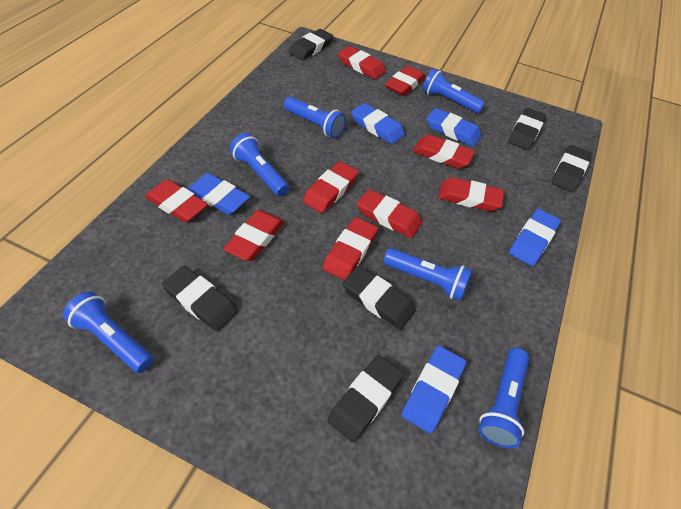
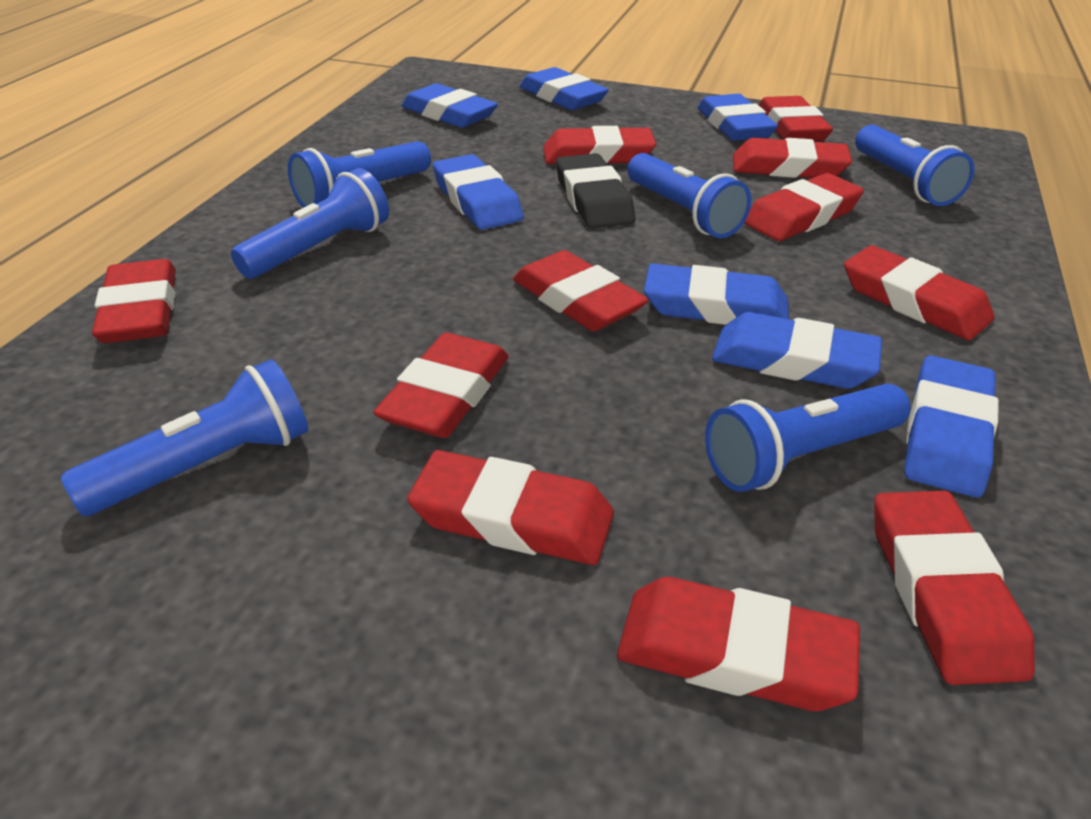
black eraser: 6 -> 1
blue eraser: 5 -> 7
red eraser: 9 -> 11

